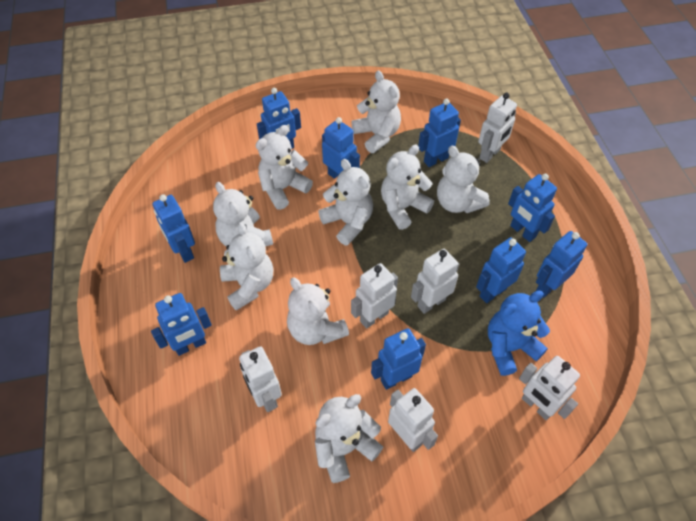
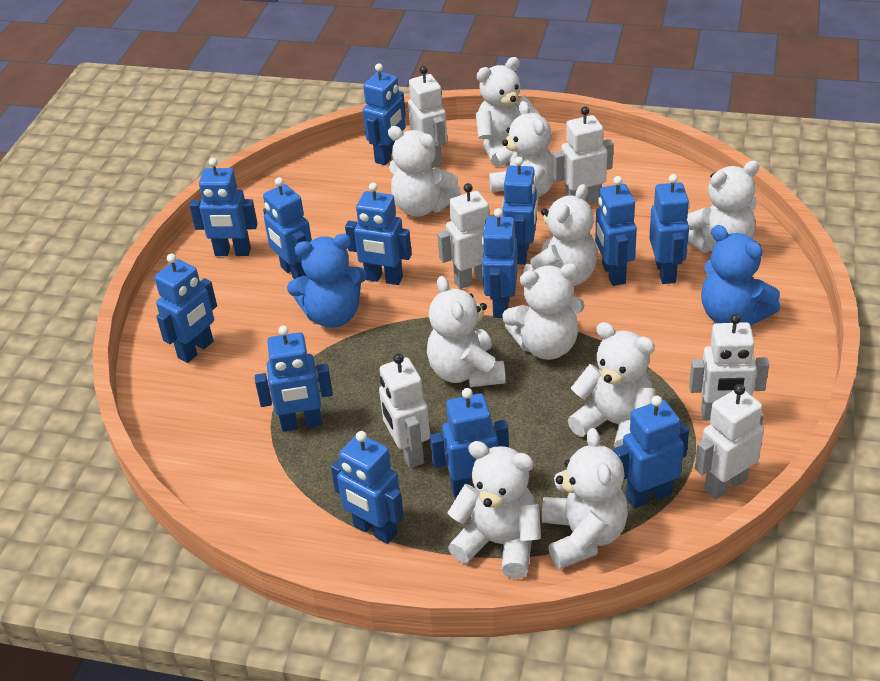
blue robot: 9 -> 13
blue teddy bear: 1 -> 2
white teddy bear: 9 -> 10

